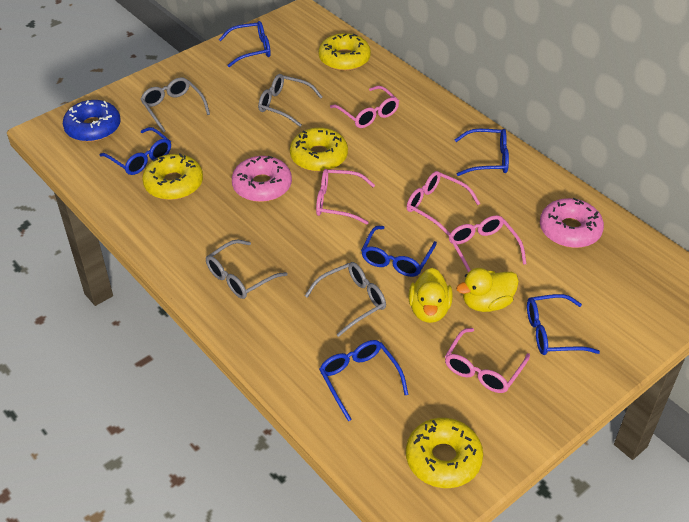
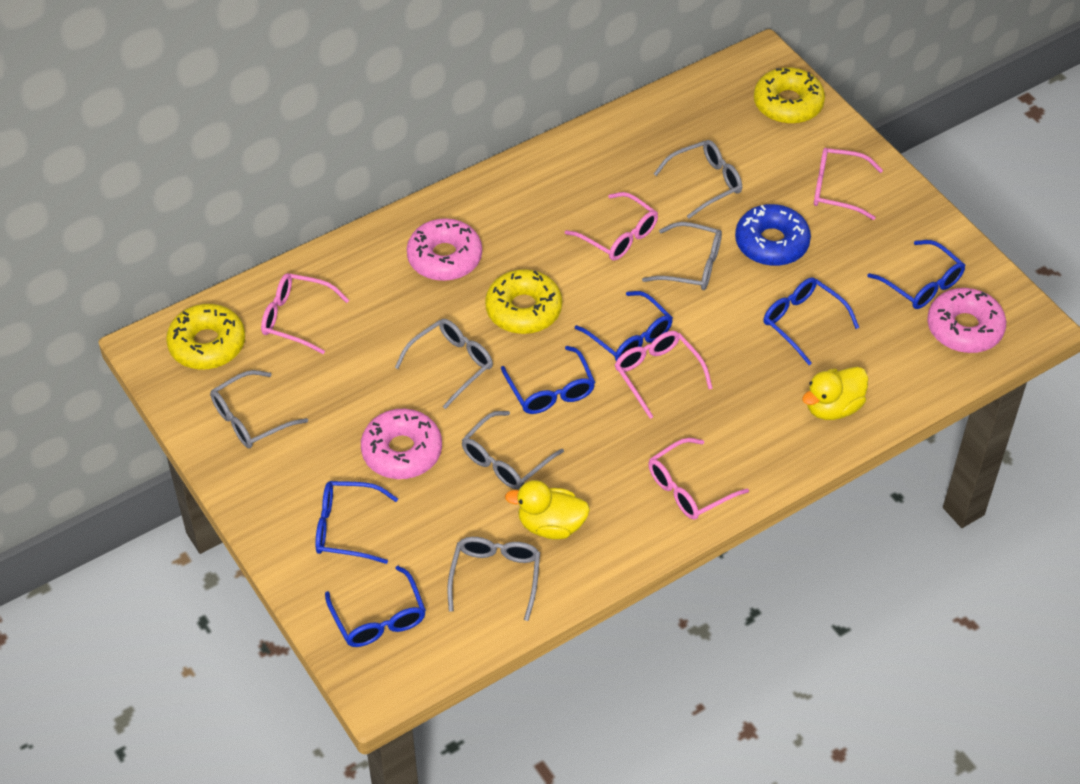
grey glasses: 4 -> 6
pink donut: 2 -> 3
yellow donut: 4 -> 3

